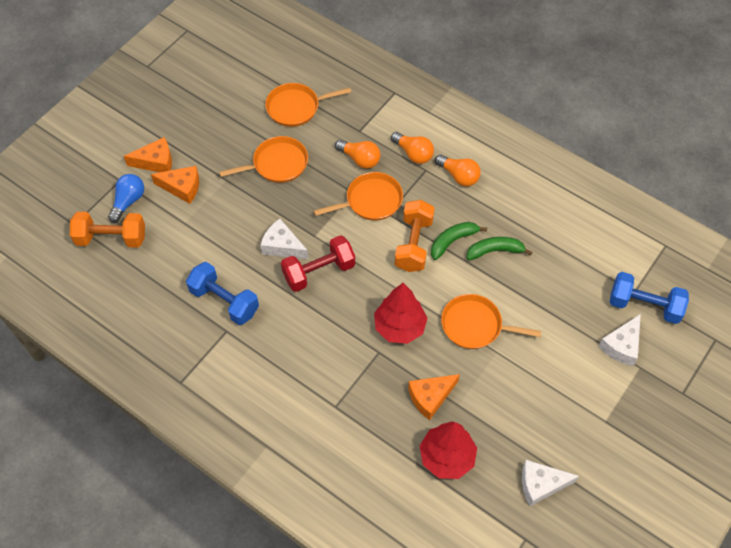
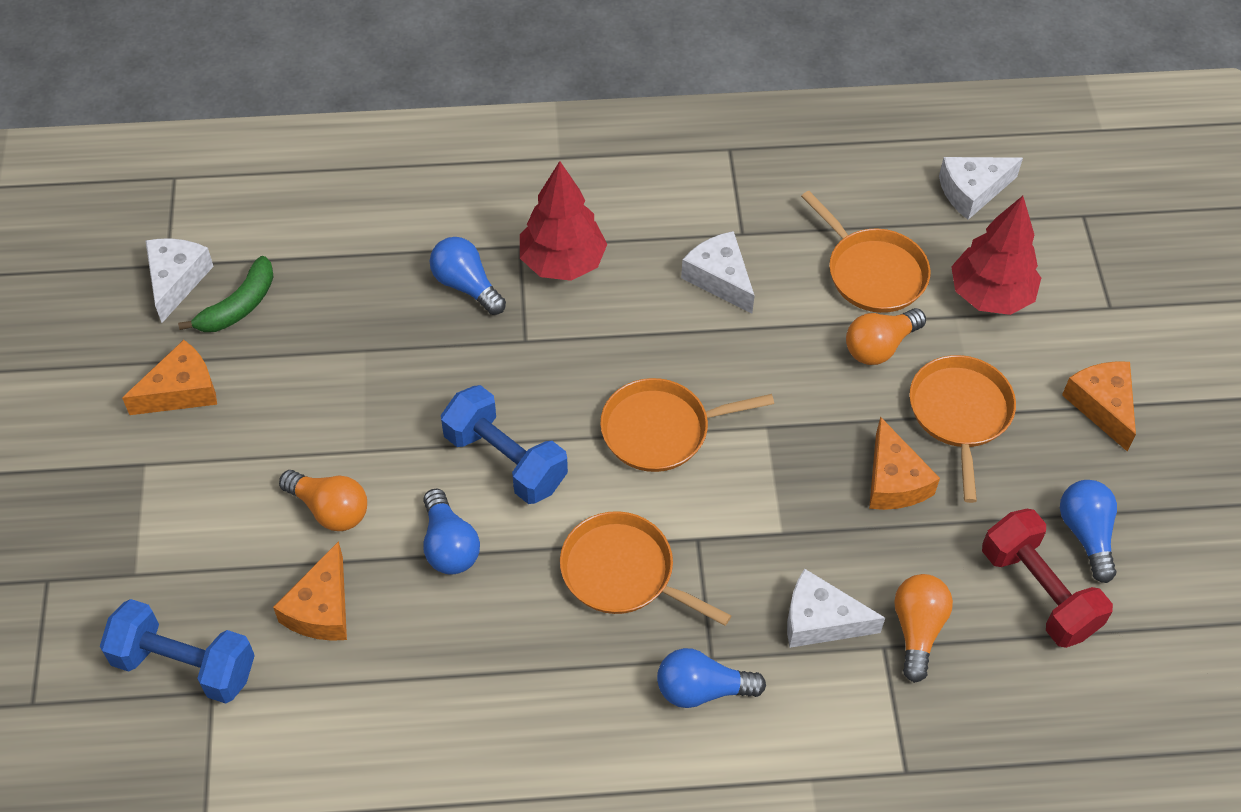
blue light bulb: 1 -> 4
green banana: 2 -> 1
orange cheese: 3 -> 4
orange dumbbell: 2 -> 0
white cheese: 3 -> 4

